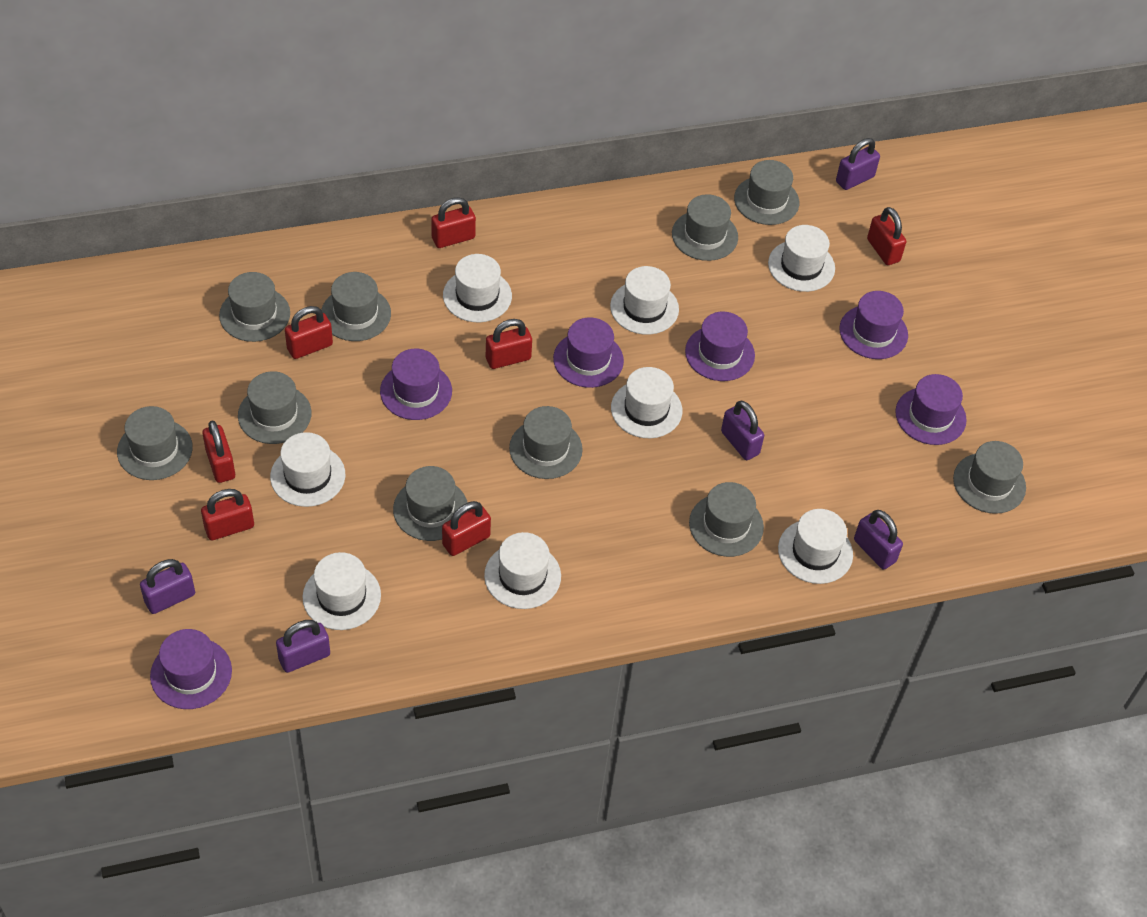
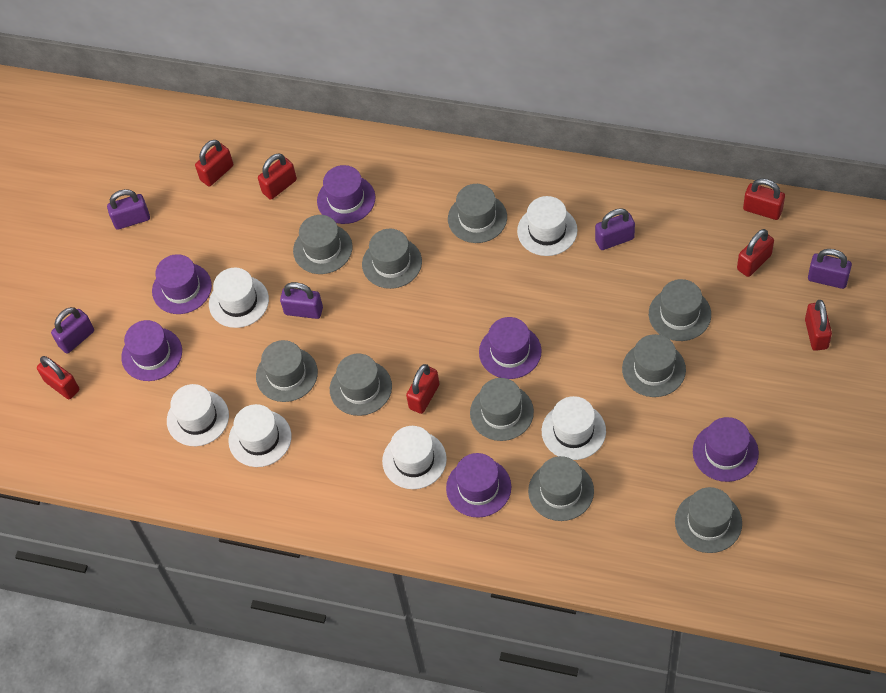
white hat: 8 -> 6

